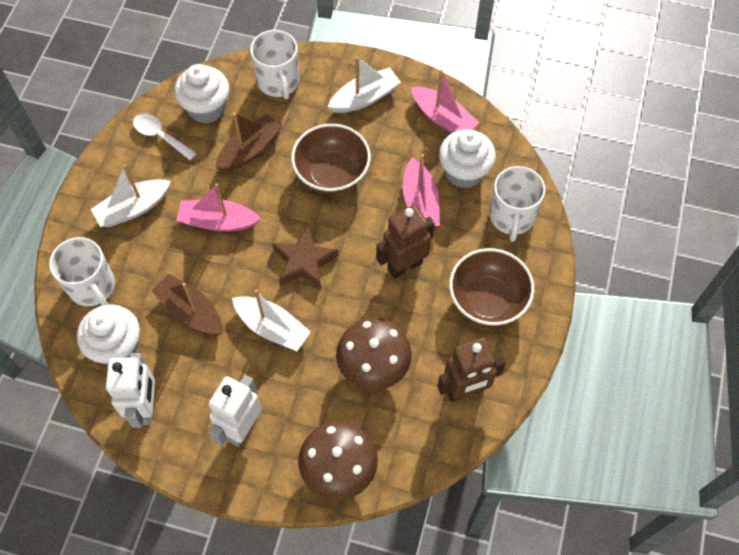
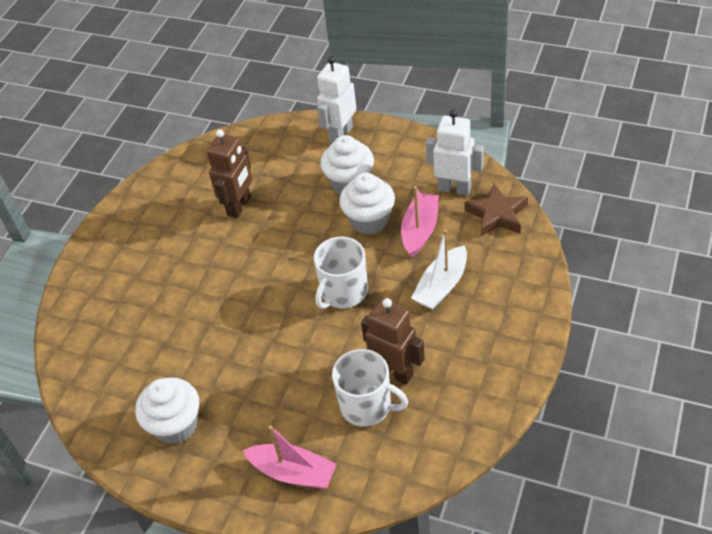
brown boat: 2 -> 0
brown bowl: 2 -> 0
brown mushroom: 2 -> 0
pink boat: 3 -> 2
white boat: 3 -> 1
white mug: 3 -> 2
white spoon: 1 -> 0

